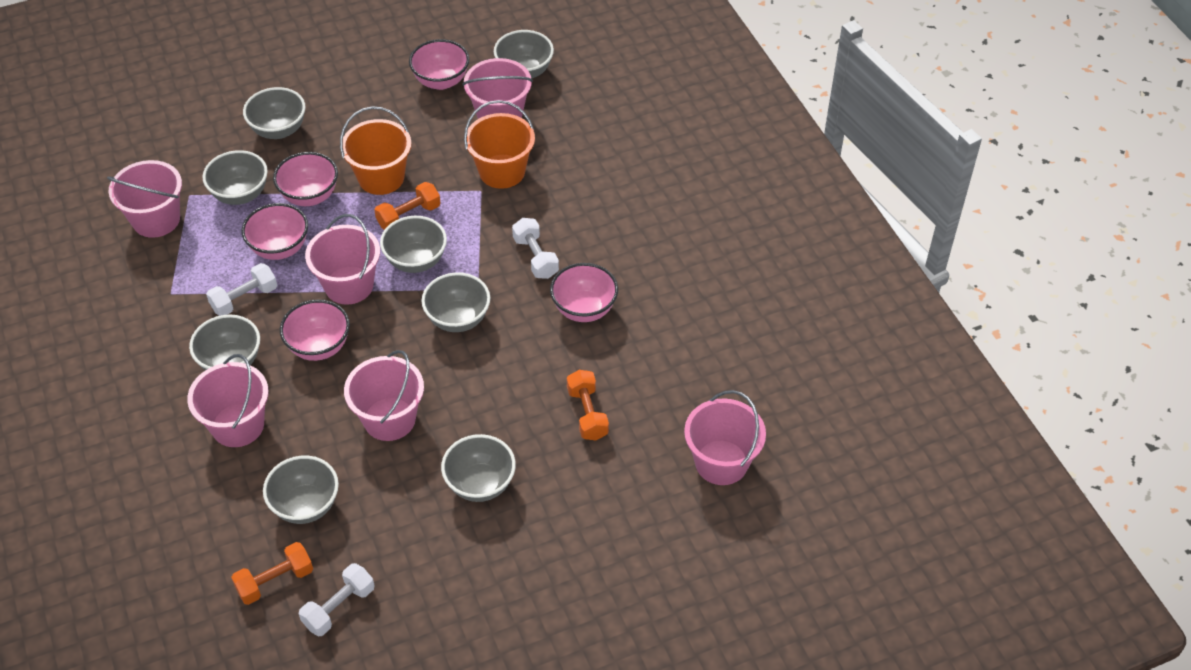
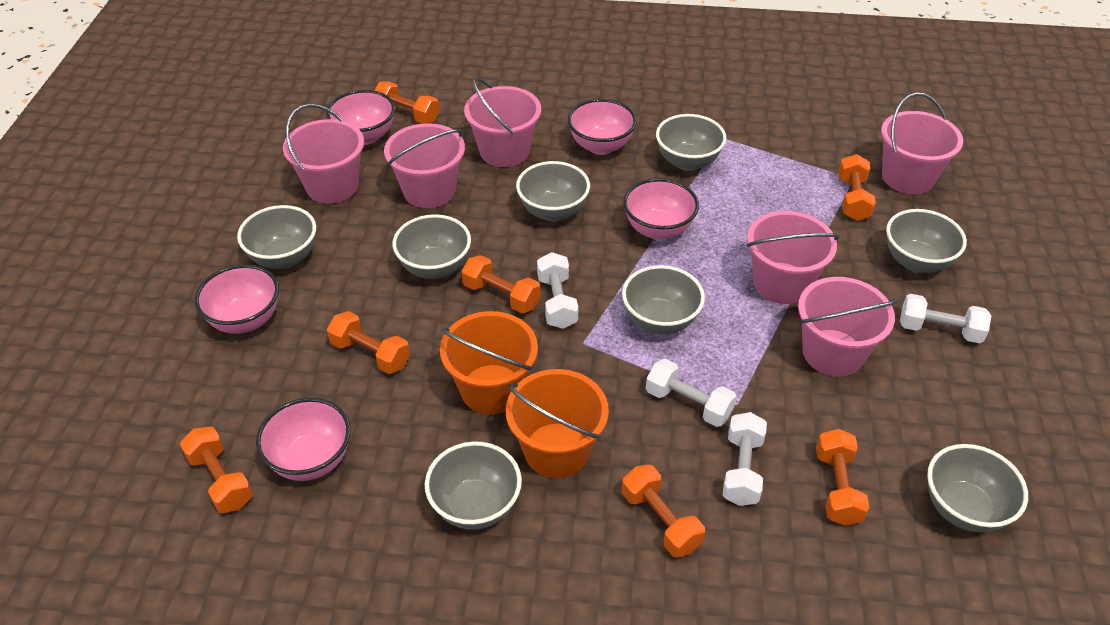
orange dumbbell: 3 -> 7
white dumbbell: 3 -> 4

